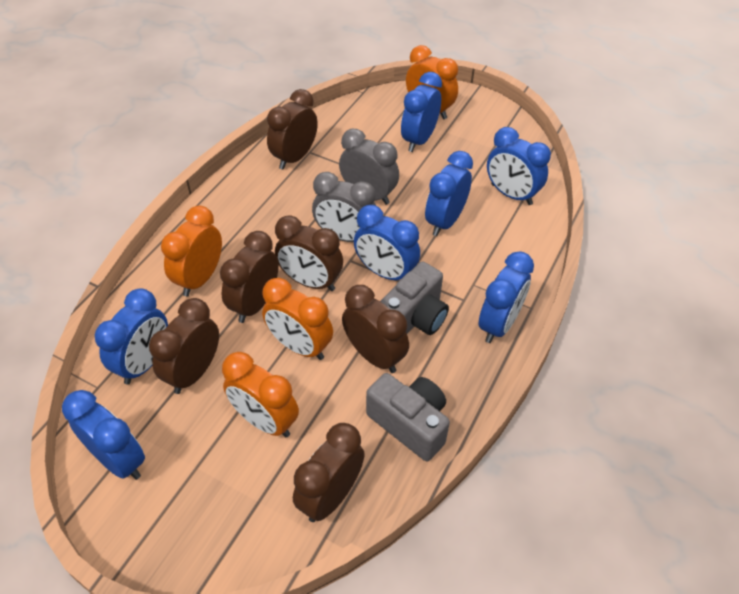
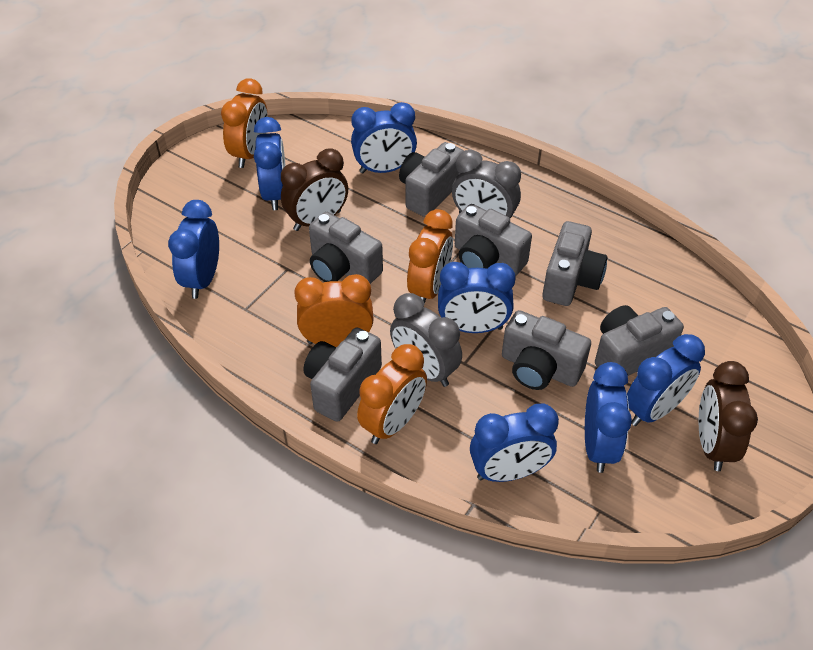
brown clock: 6 -> 2
grey camera: 2 -> 7

